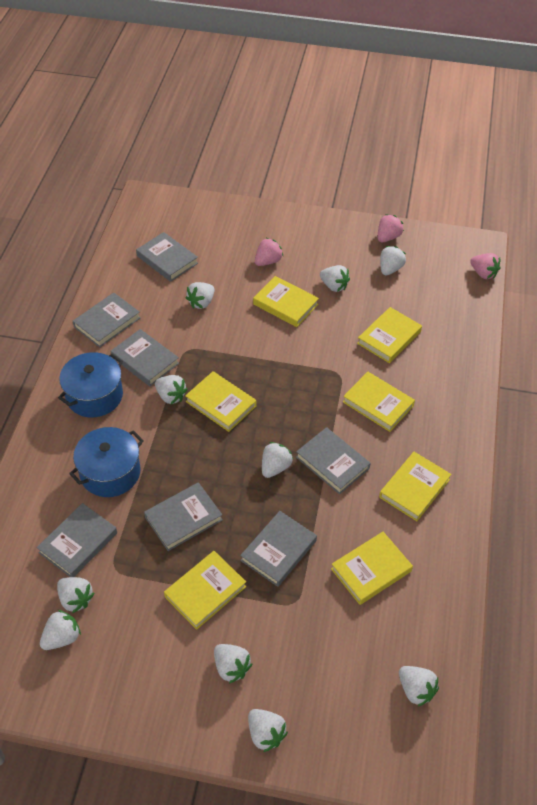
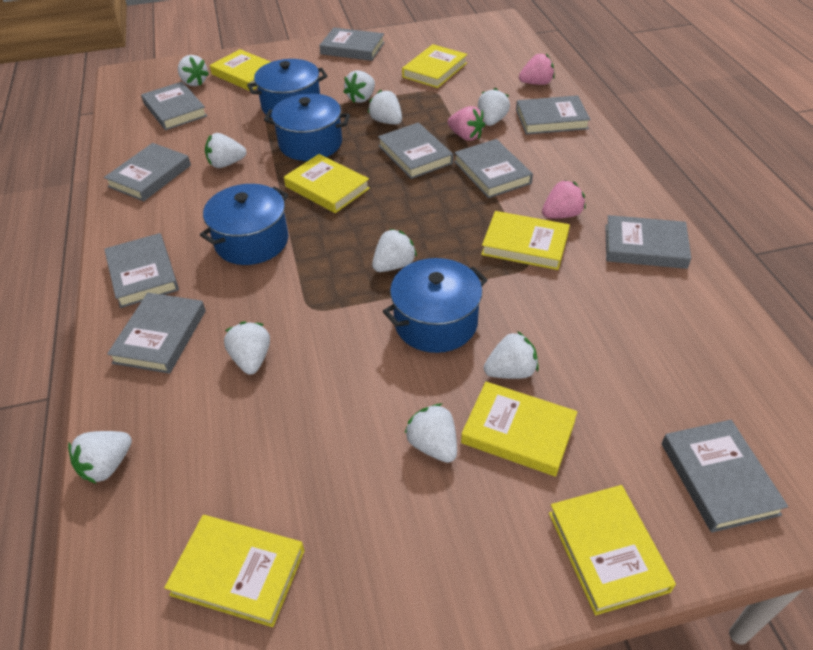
blue pot: 2 -> 4
grey book: 7 -> 10

